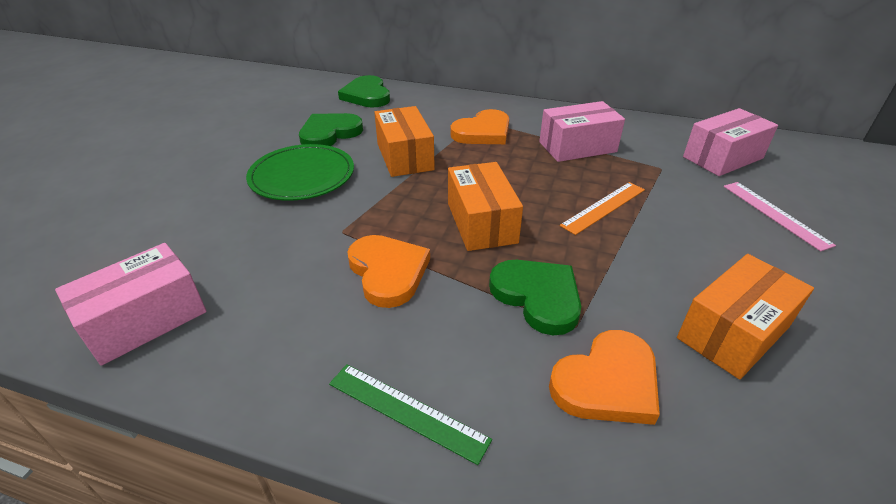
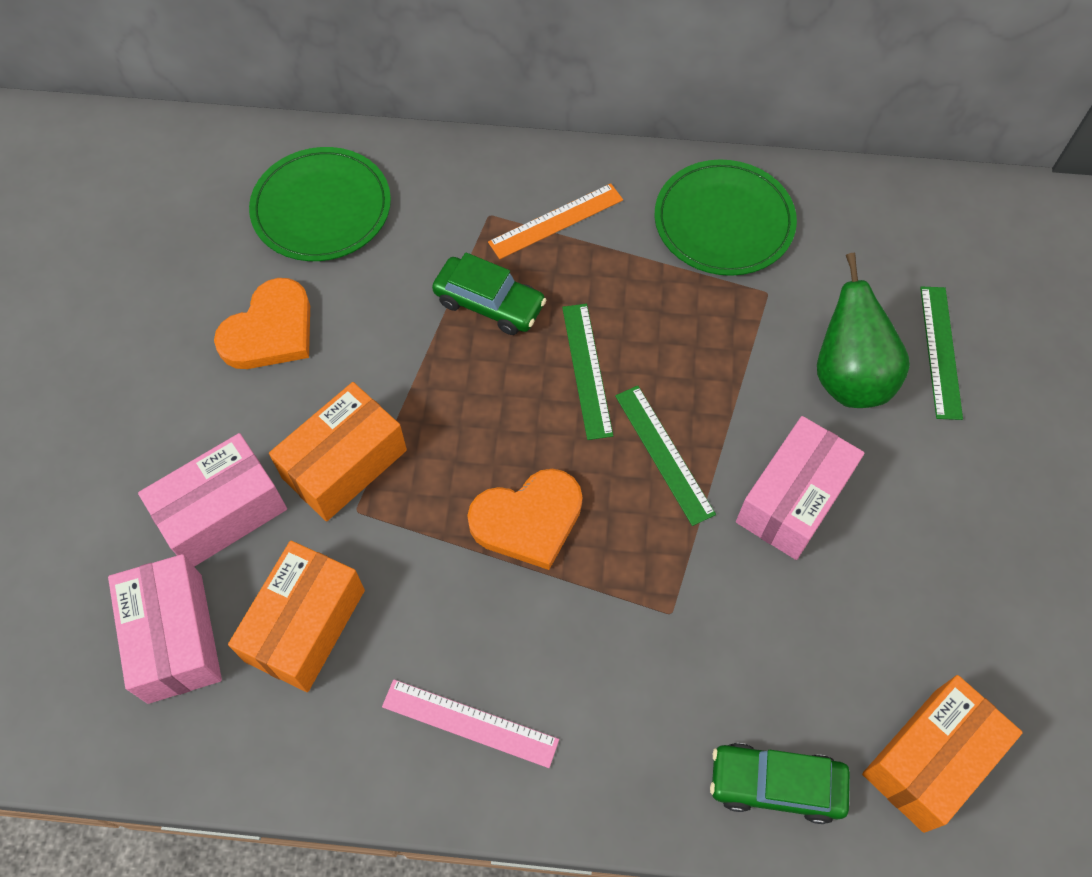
green car: 0 -> 2
green heart: 3 -> 0
green pear: 0 -> 1
green plate: 1 -> 2
green ruler: 1 -> 3
orange heart: 3 -> 2

